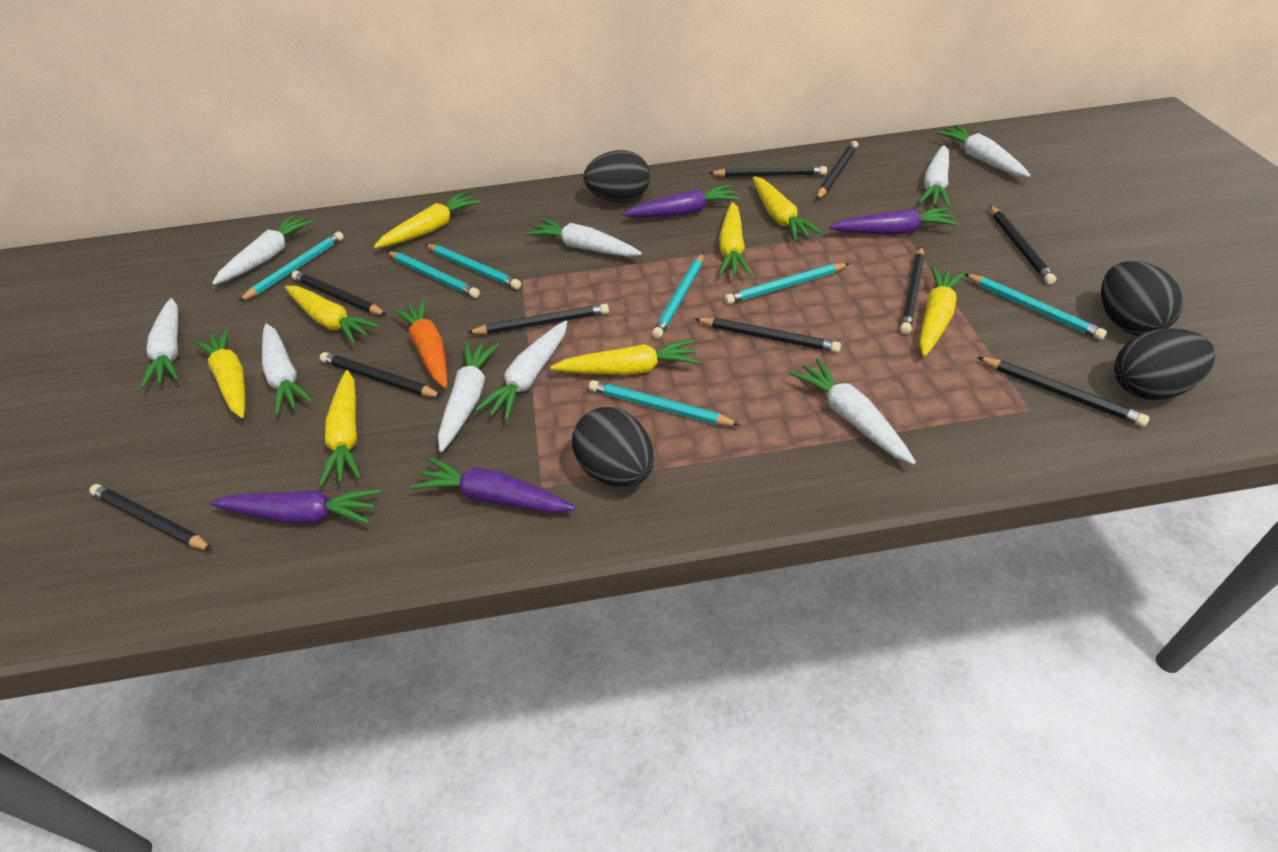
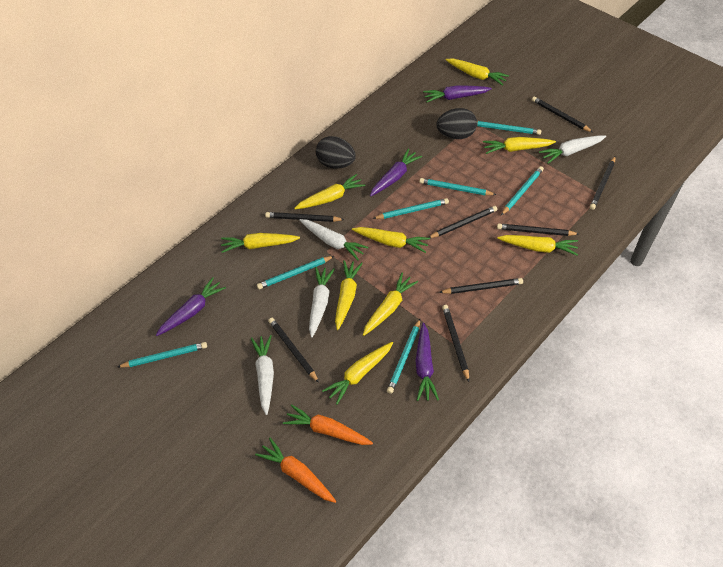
black egg: 4 -> 2
black pencil: 10 -> 8
orange carrot: 1 -> 2
white carrot: 9 -> 4
yellow carrot: 8 -> 9

